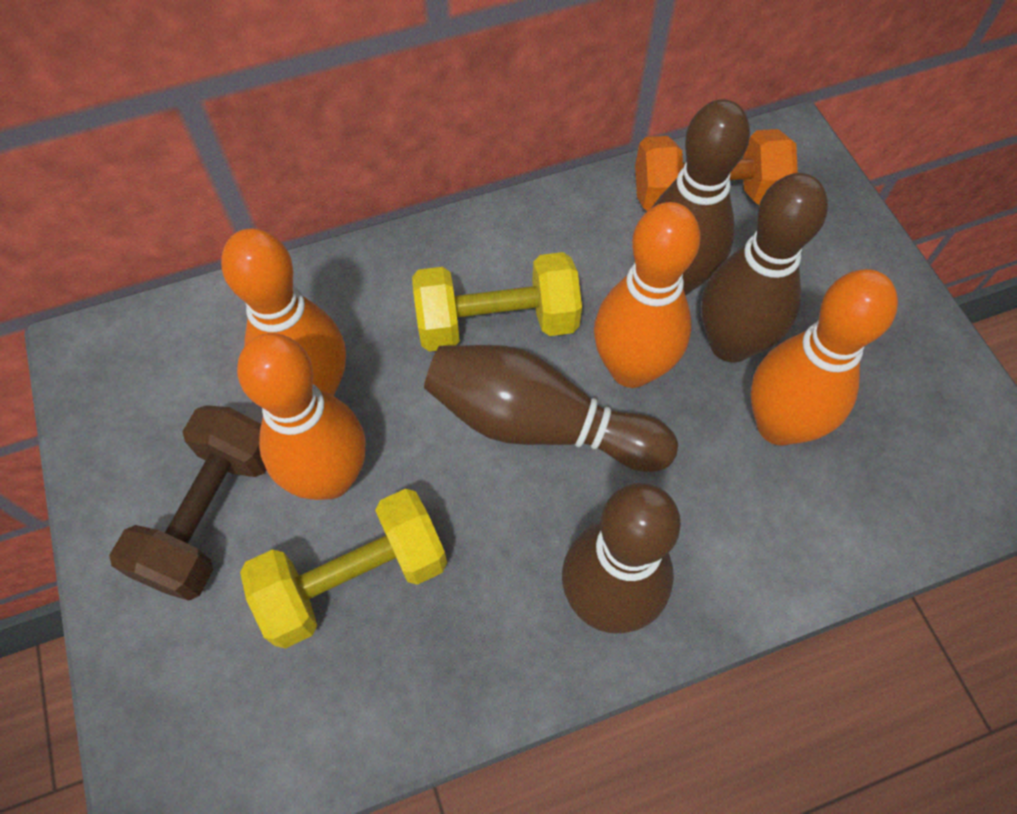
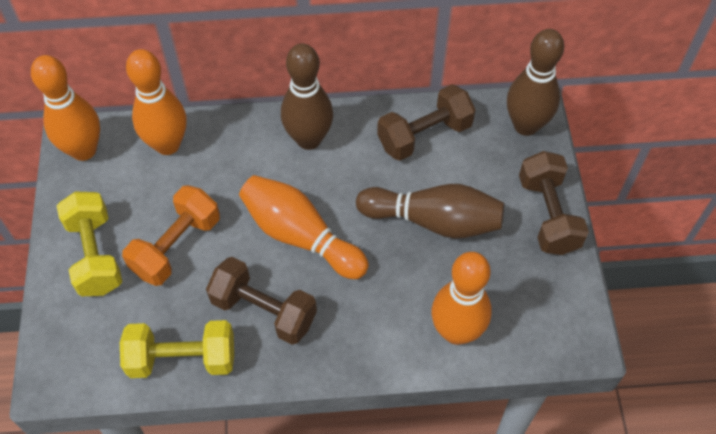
brown bowling pin: 4 -> 3
brown dumbbell: 1 -> 3

